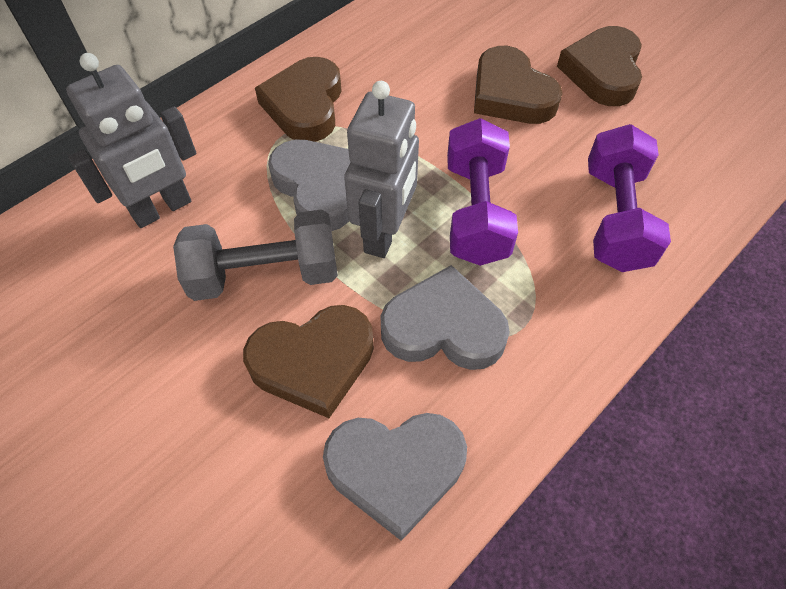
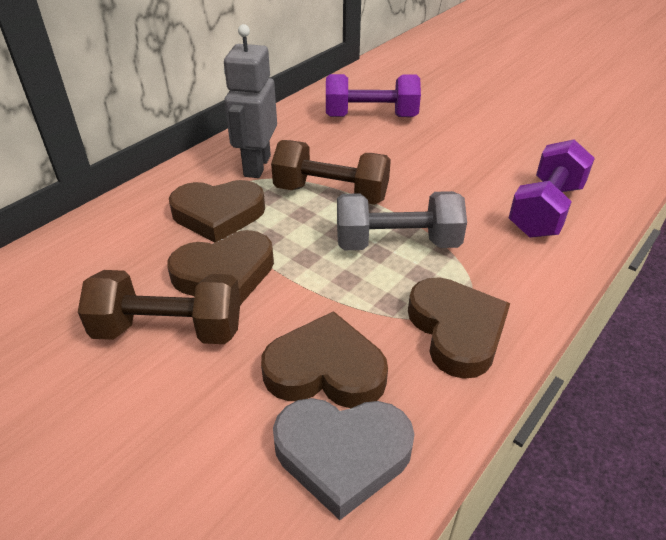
brown dumbbell: 0 -> 2
grey heart: 3 -> 1
grey robot: 2 -> 1

